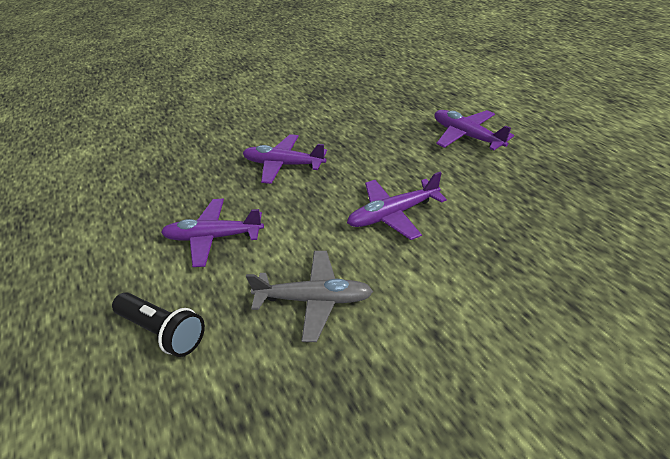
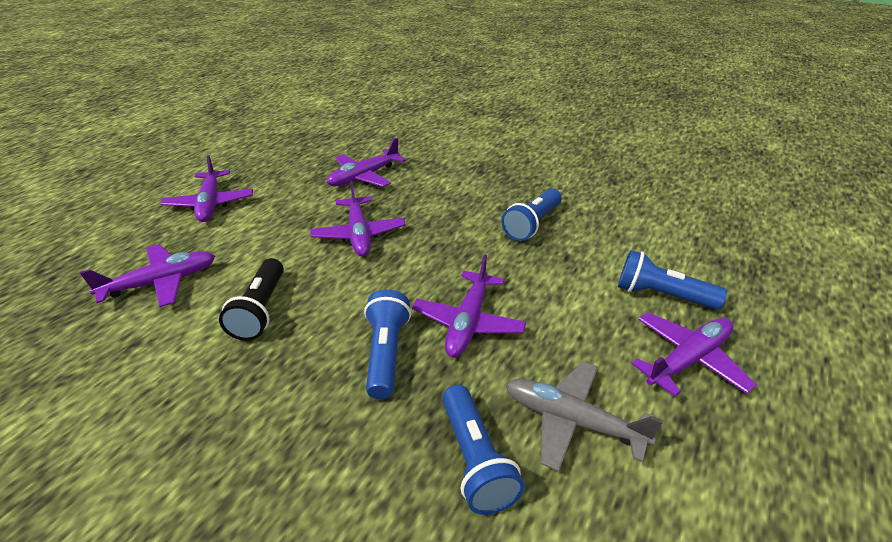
blue flashlight: 0 -> 4
purple plane: 4 -> 6

